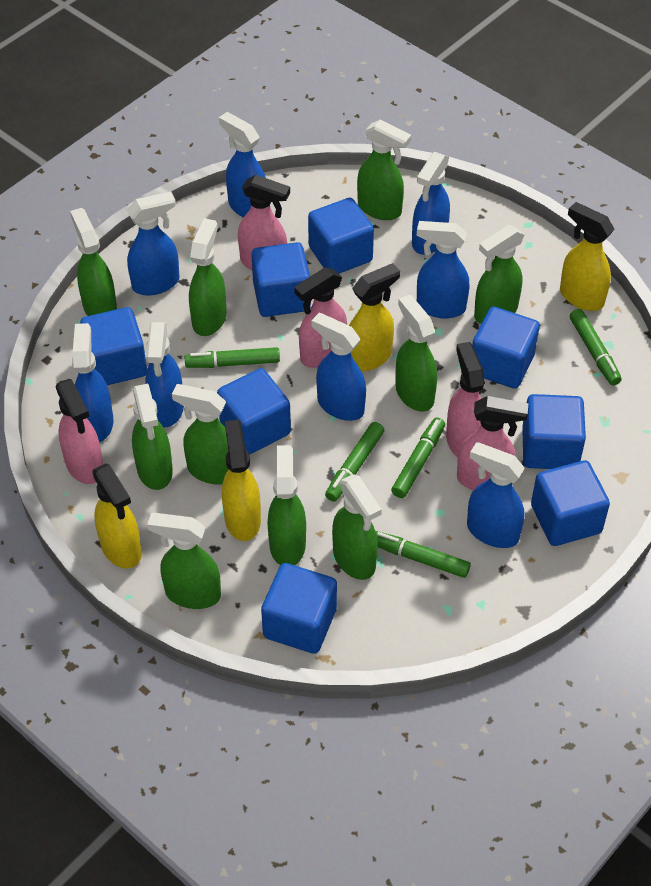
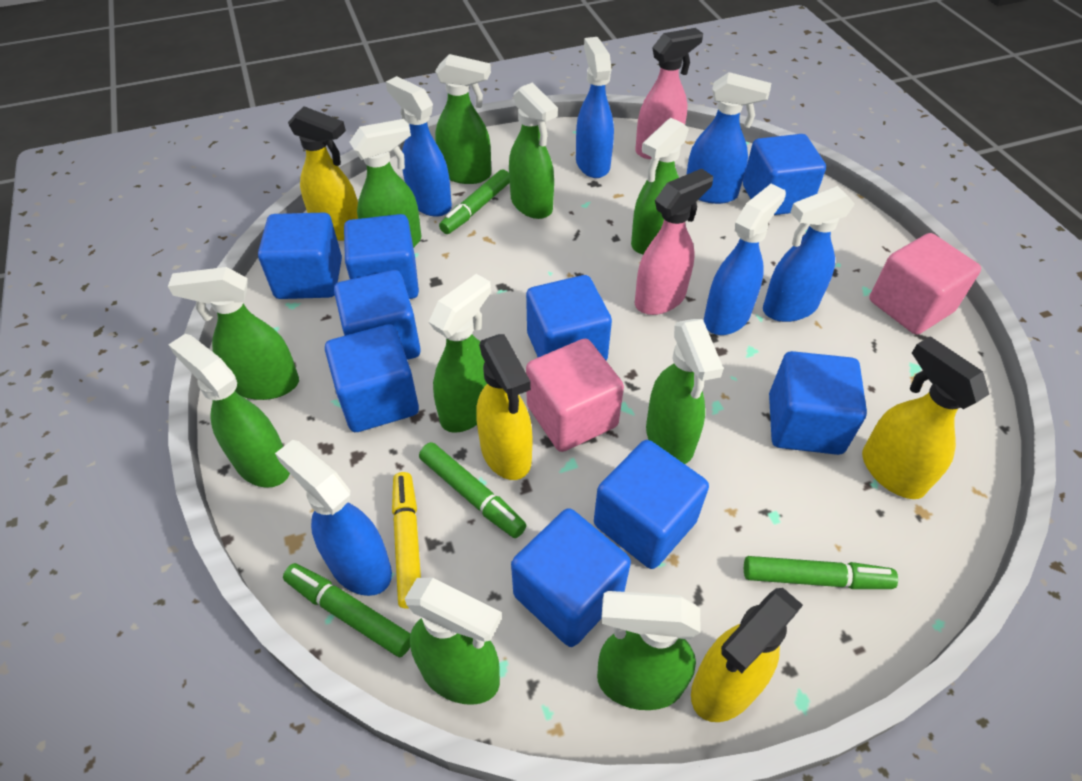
blue cube: 8 -> 9
blue spray bottle: 8 -> 6
green marker: 5 -> 4
pink cube: 0 -> 2
pink spray bottle: 5 -> 2
yellow marker: 0 -> 1

